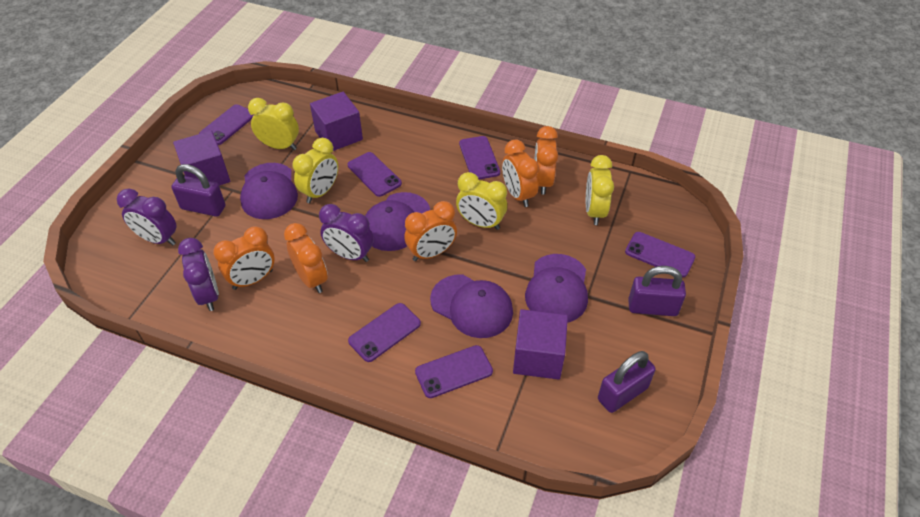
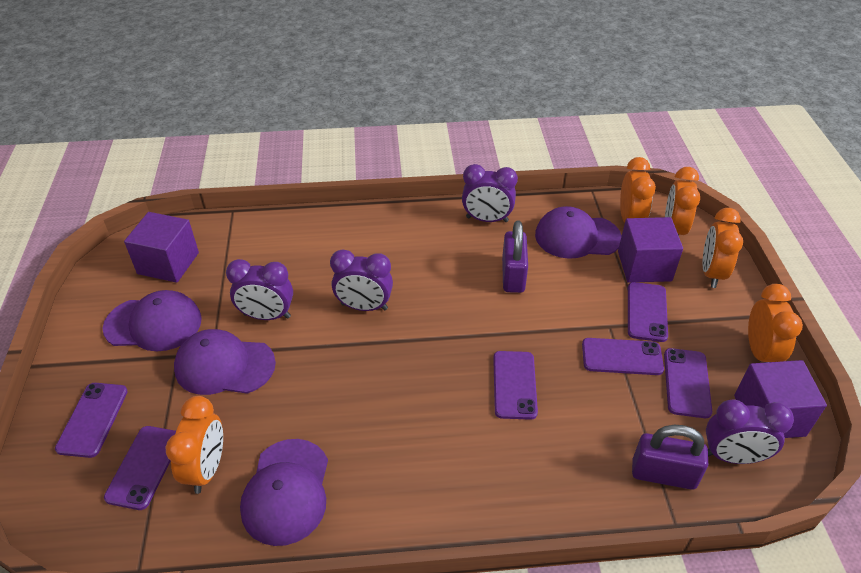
purple clock: 3 -> 4
purple padlock: 3 -> 2
yellow clock: 4 -> 0

